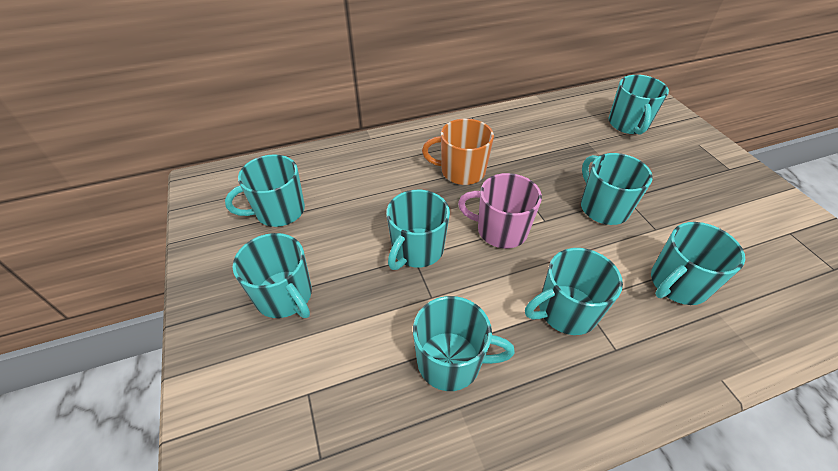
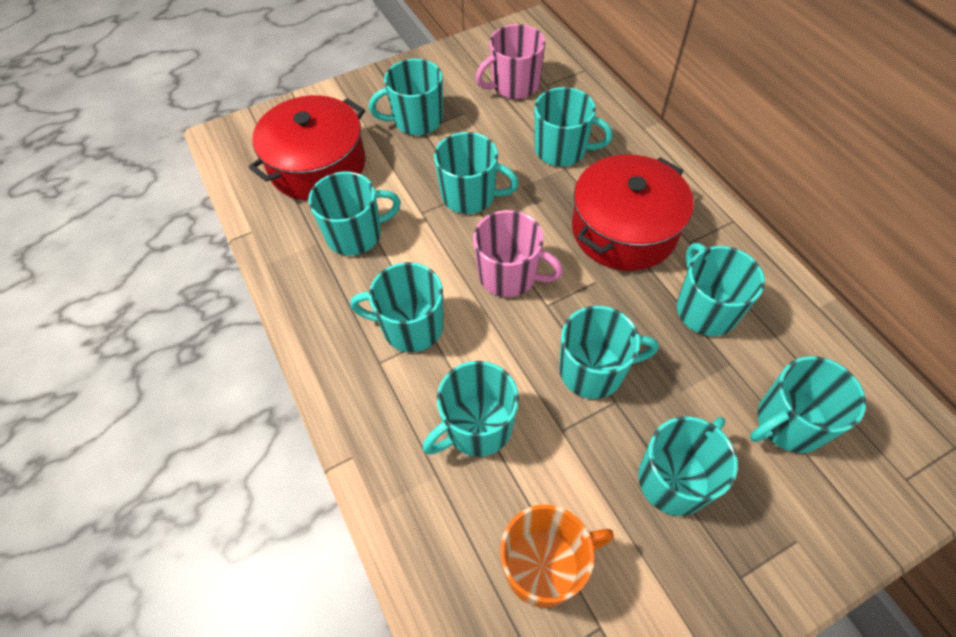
pink mug: 1 -> 2
red pot: 0 -> 2
turquoise mug: 8 -> 10

